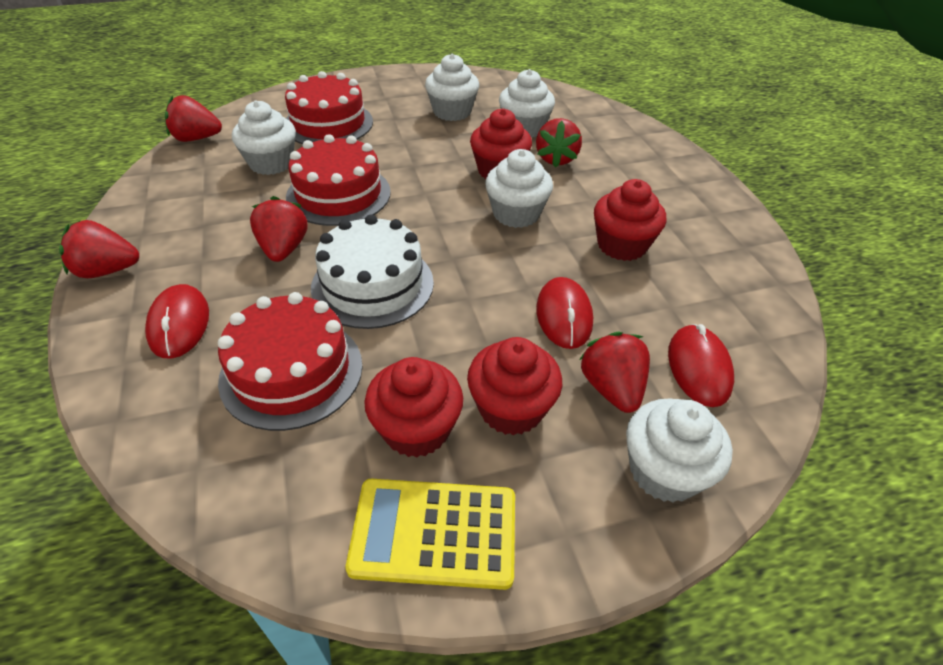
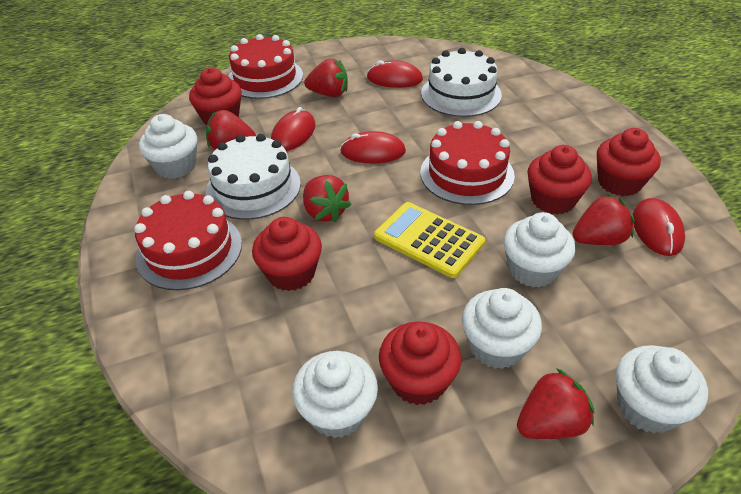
red cupcake: 4 -> 5
red mouse: 3 -> 4
white cake: 1 -> 2

